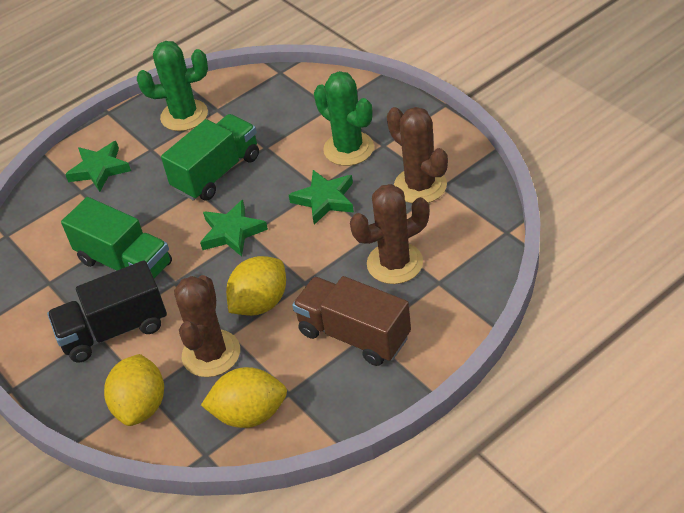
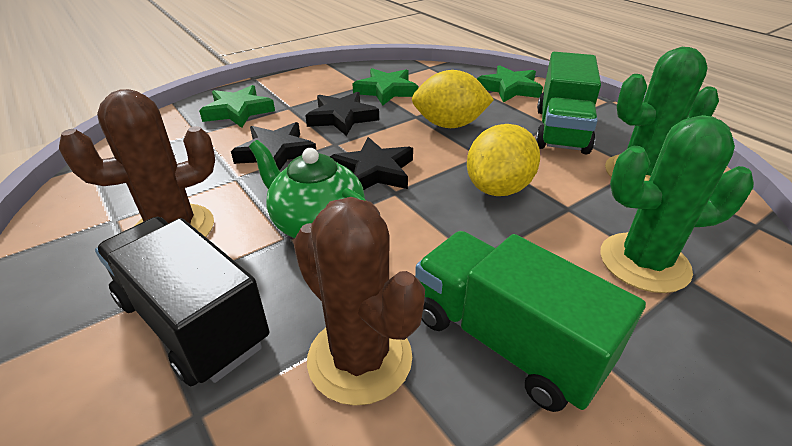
black star: 0 -> 3
brown cactus: 3 -> 2
brown truck: 1 -> 0
green teapot: 0 -> 1
yellow lemon: 3 -> 2

